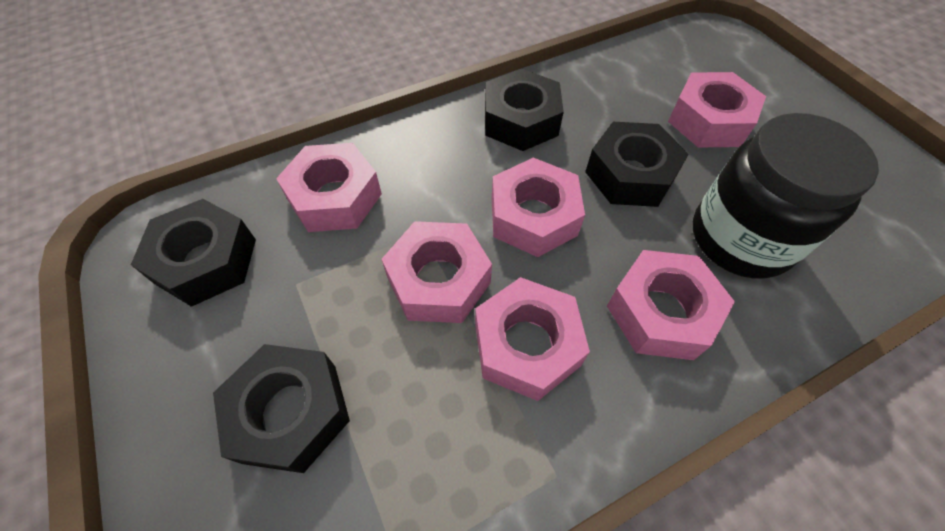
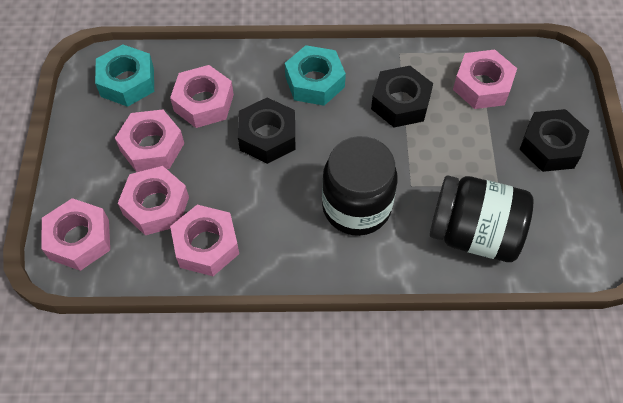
black jar: 1 -> 2
black nut: 4 -> 3
turquoise nut: 0 -> 2

